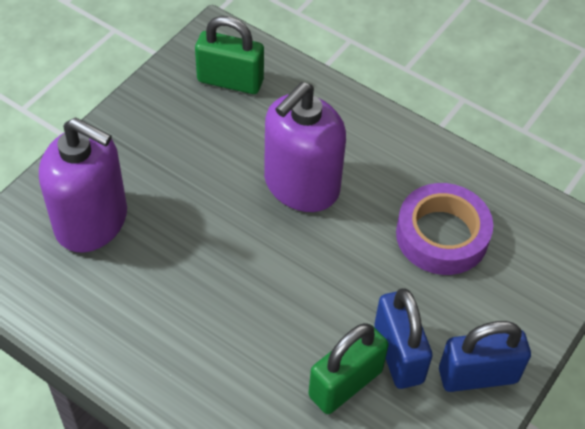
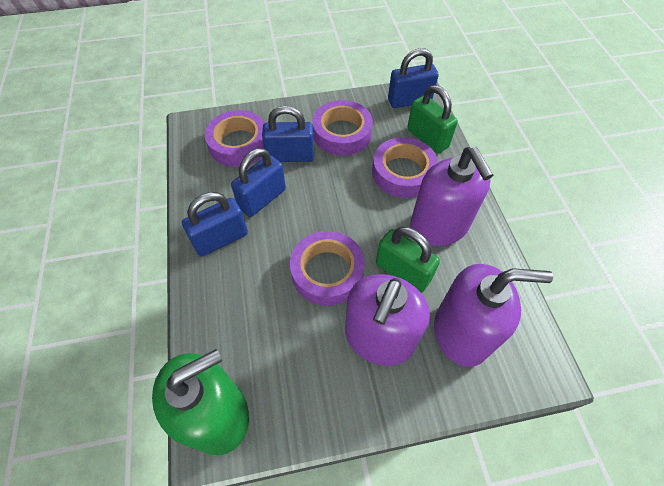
blue padlock: 2 -> 4
green soap dispenser: 0 -> 1
purple soap dispenser: 2 -> 3
purple tape: 1 -> 4

